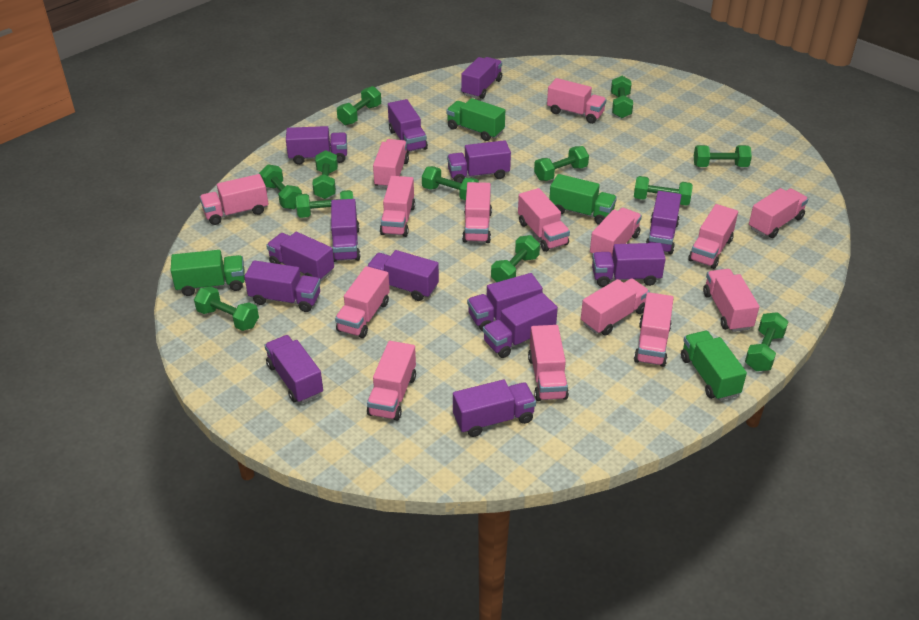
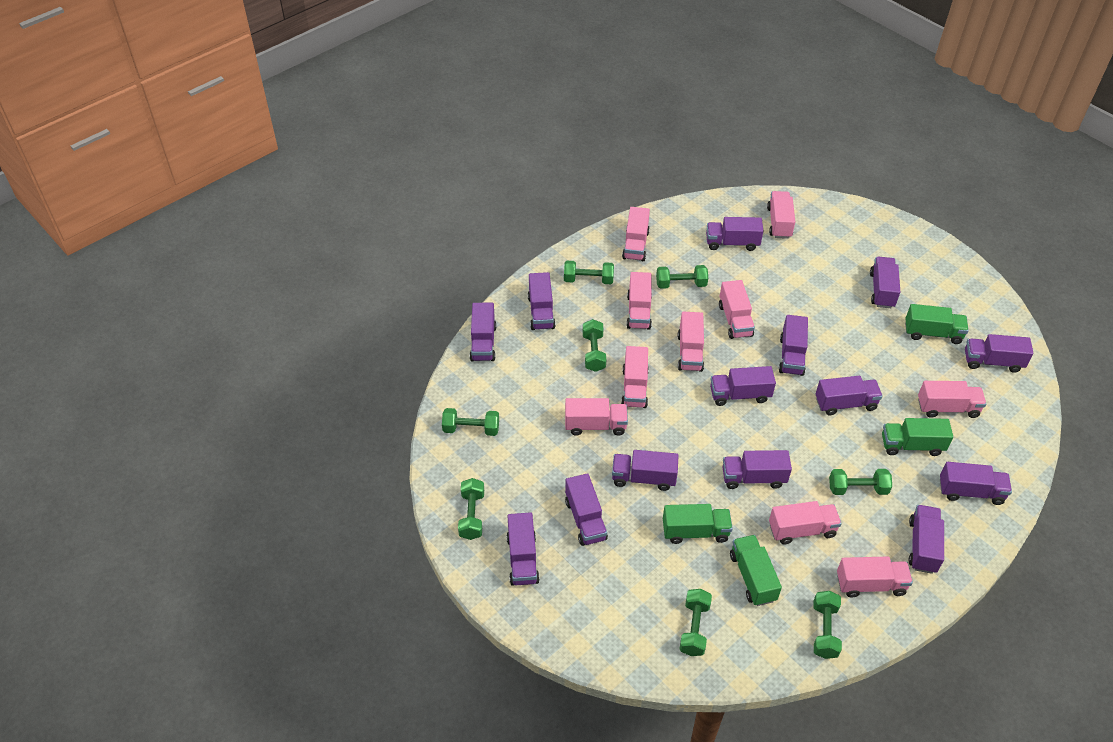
green dumbbell: 12 -> 8
pink truck: 15 -> 10

